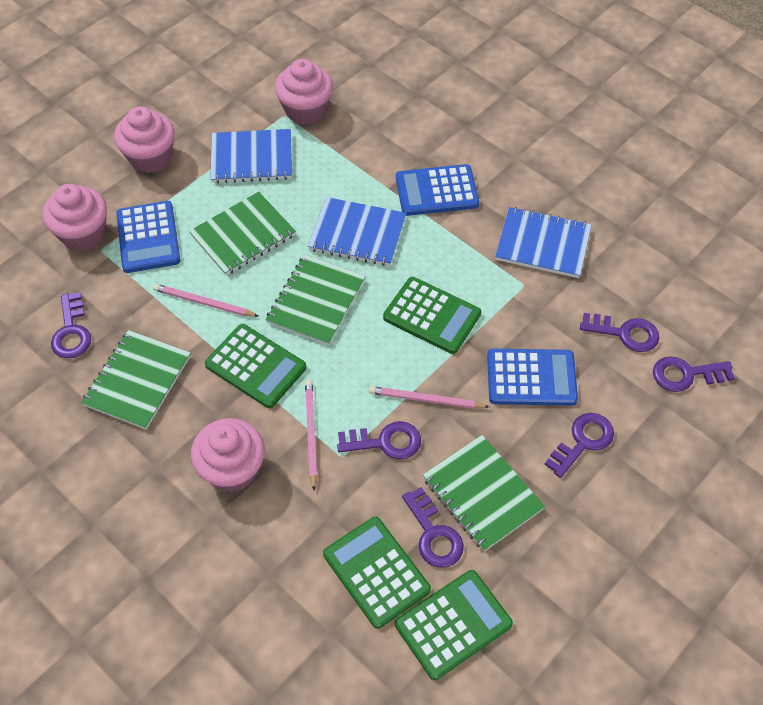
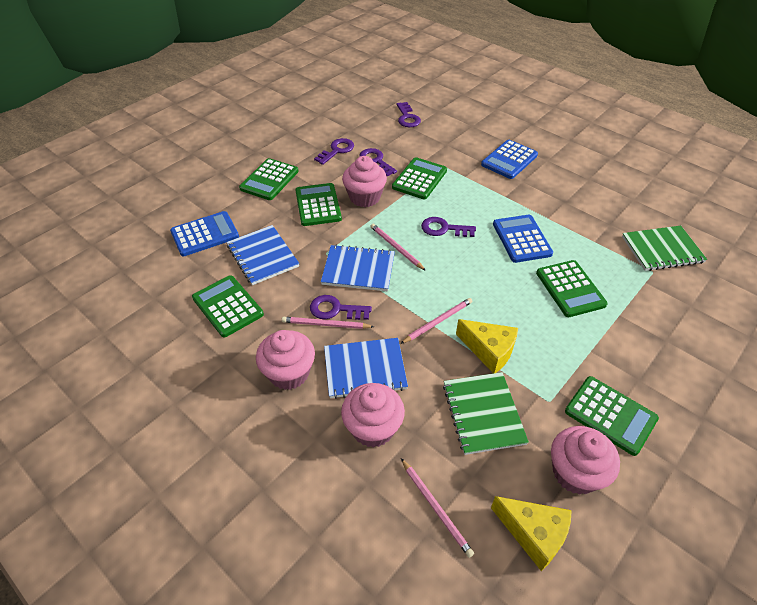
green calculator: 4 -> 6
green notebook: 4 -> 2
pink pencil: 3 -> 4
purple key: 6 -> 5
yellow cheese: 0 -> 2

